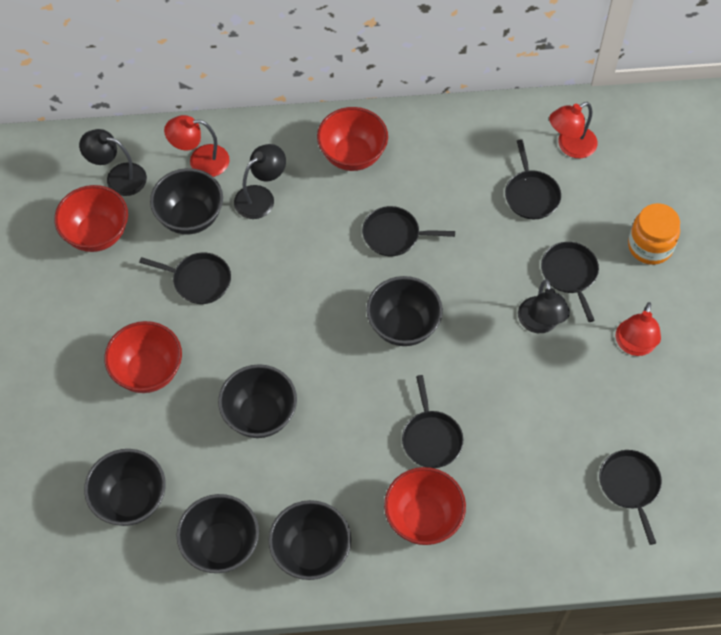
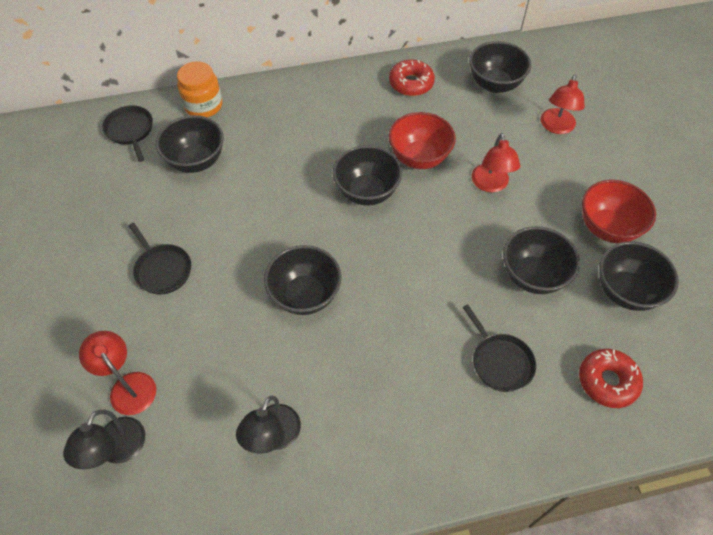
black lamp: 3 -> 2
black pan: 6 -> 3
red bowl: 4 -> 2
red donut: 0 -> 2

